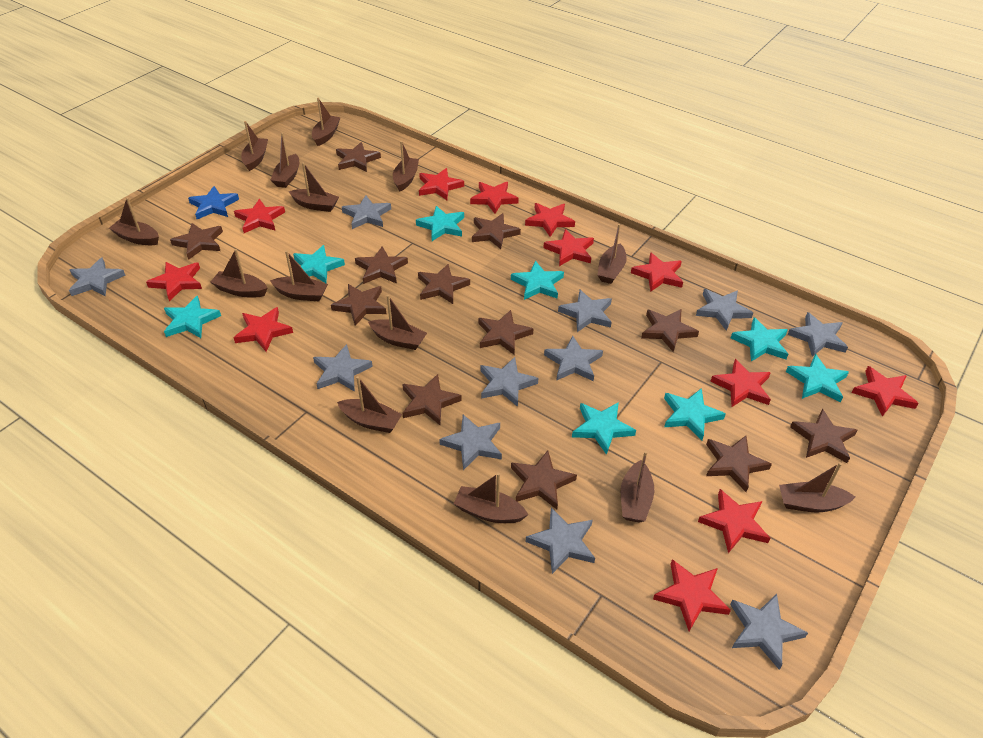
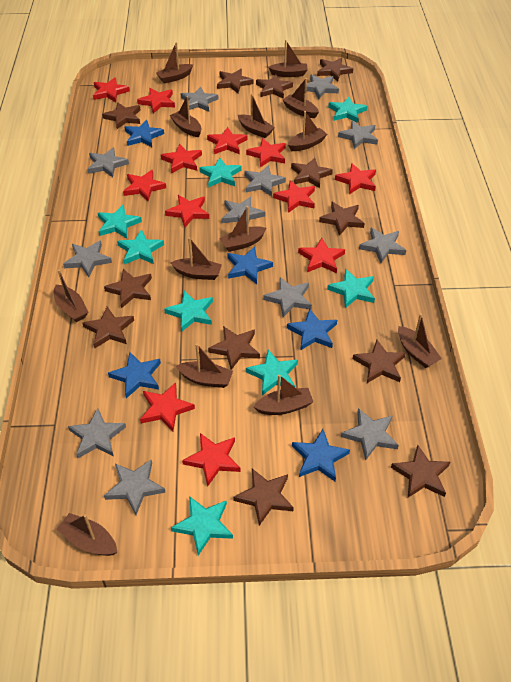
blue star: 1 -> 5
brown boat: 14 -> 13
grey star: 11 -> 12

